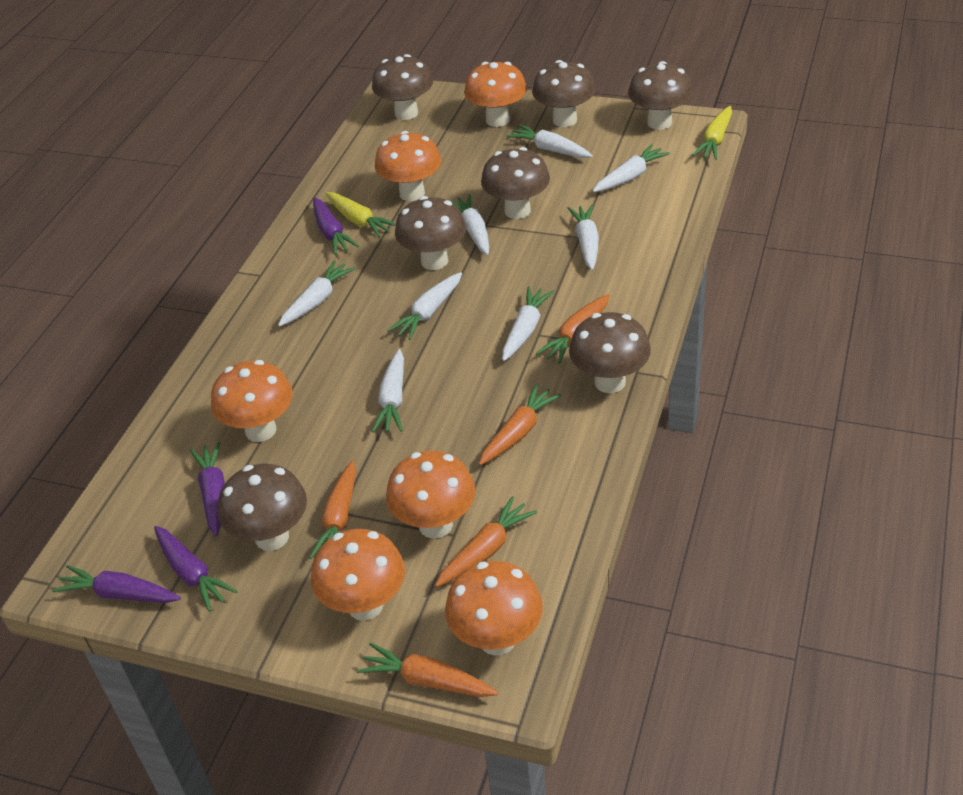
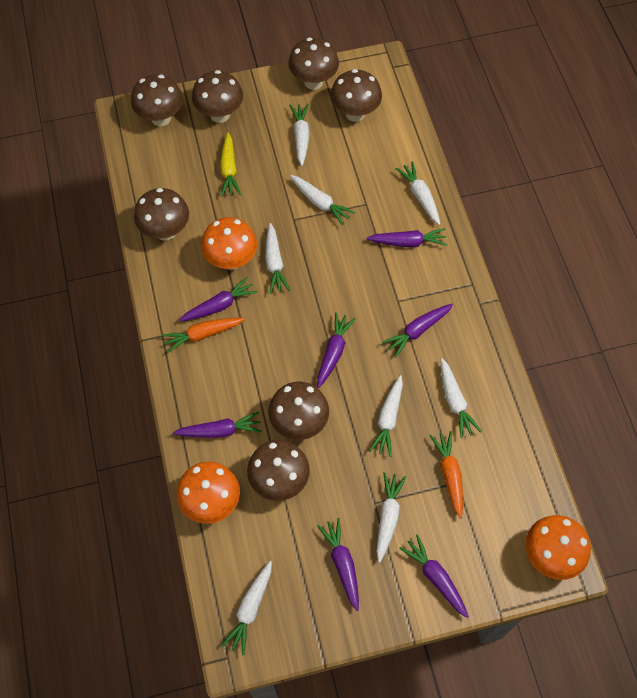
orange carrot: 5 -> 2
orange mushroom: 6 -> 3
purple carrot: 4 -> 7
yellow carrot: 2 -> 1

